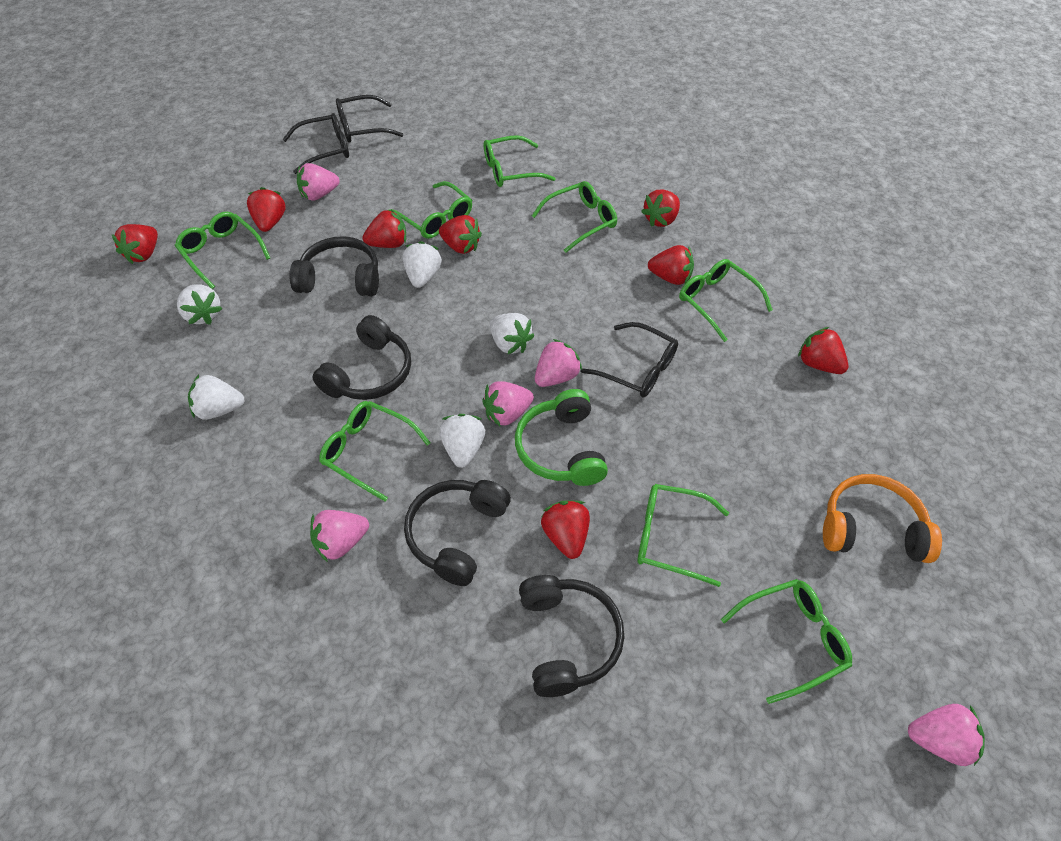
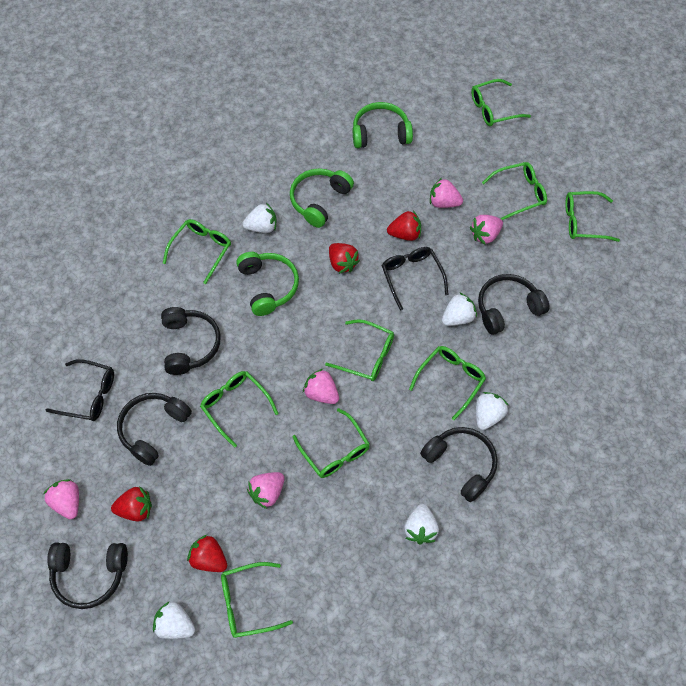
black glasses: 3 -> 2
black headphones: 4 -> 5
green glasses: 8 -> 9
green headphones: 1 -> 3
orange headphones: 1 -> 0
red strawberry: 8 -> 4

